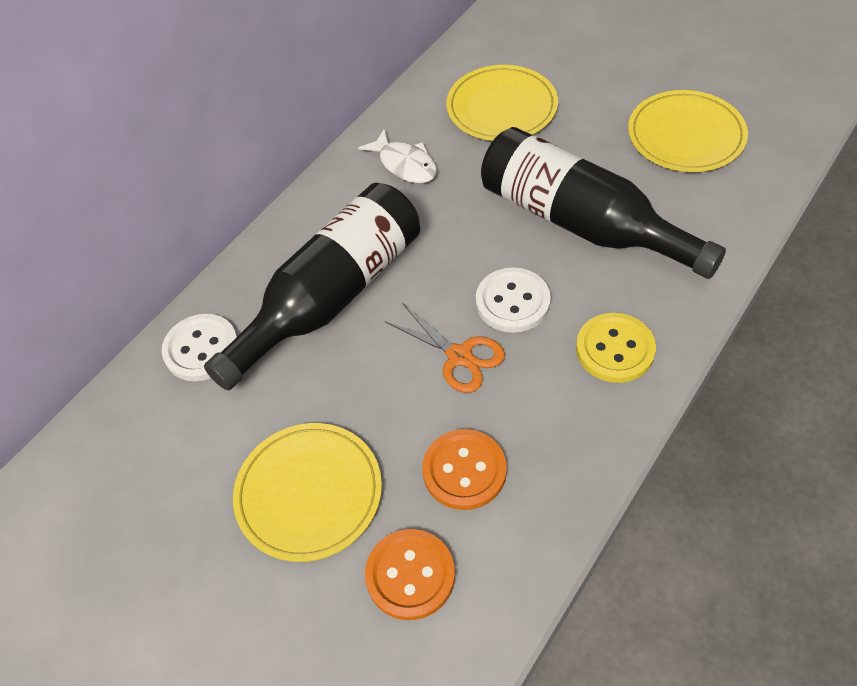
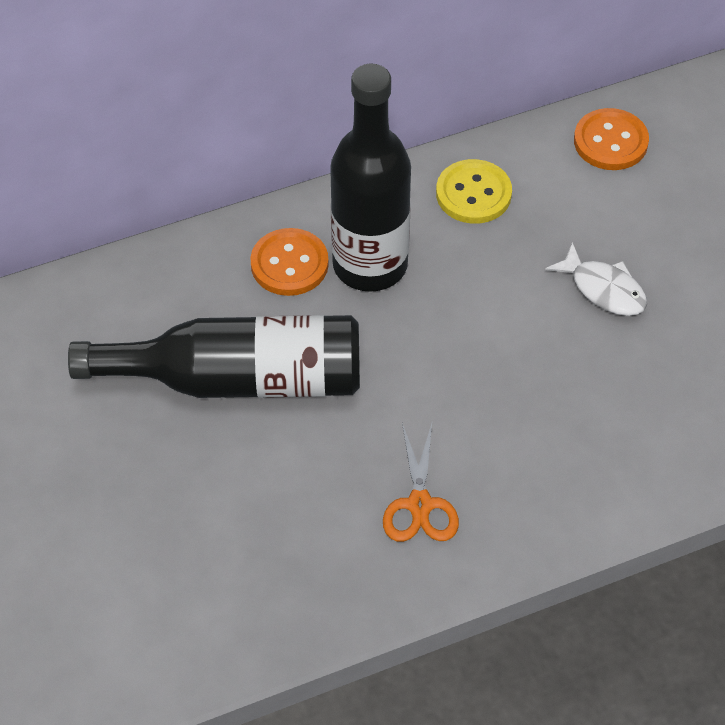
white button: 2 -> 0
yellow plate: 3 -> 0

